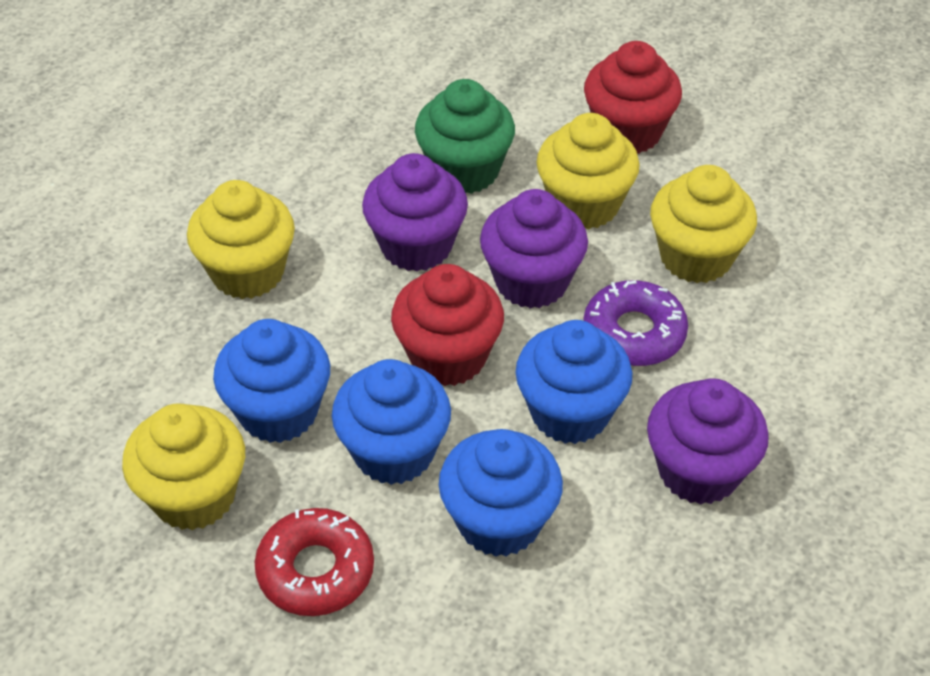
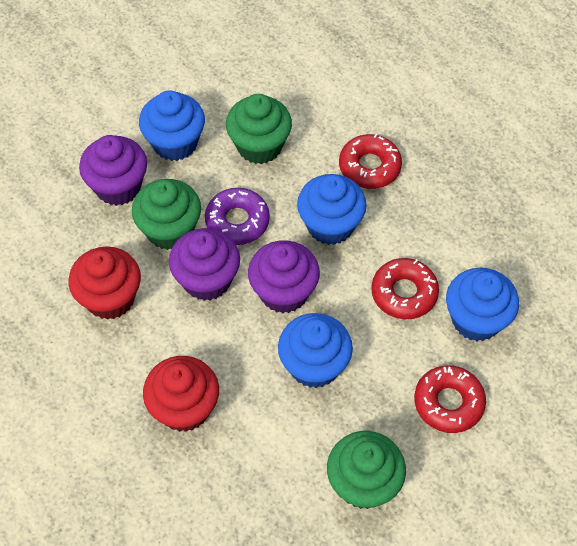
green cupcake: 1 -> 3
red donut: 1 -> 3
yellow cupcake: 4 -> 0

